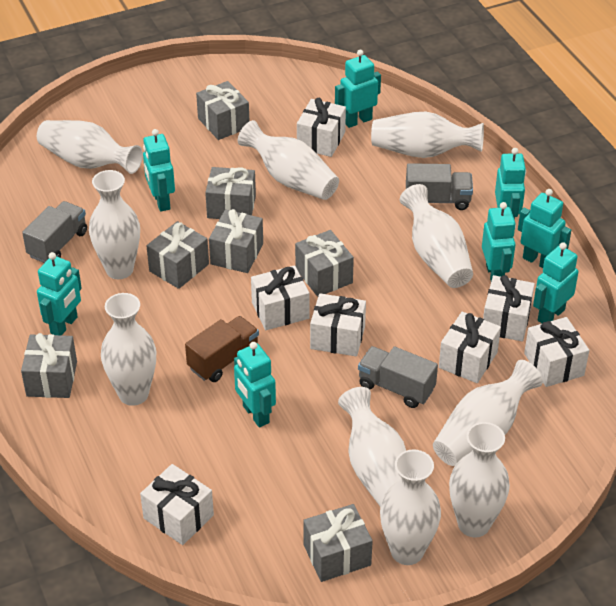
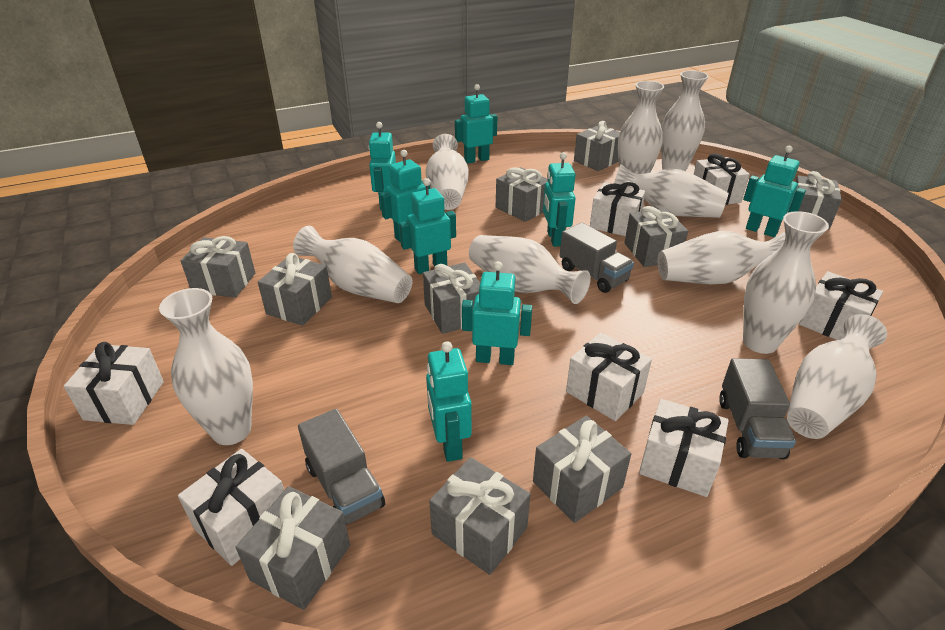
brown truck: 1 -> 0
grey gift: 7 -> 10

